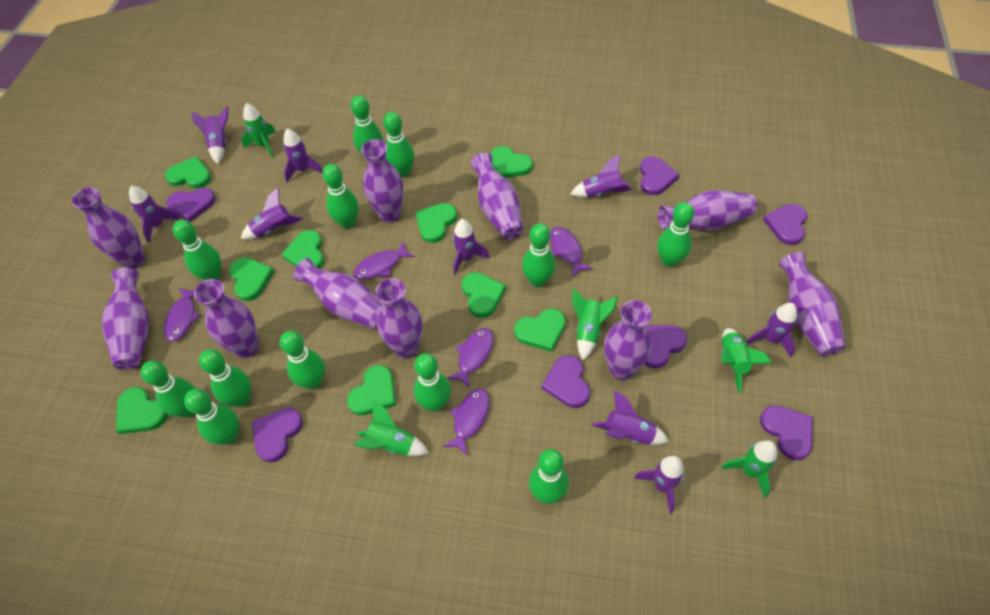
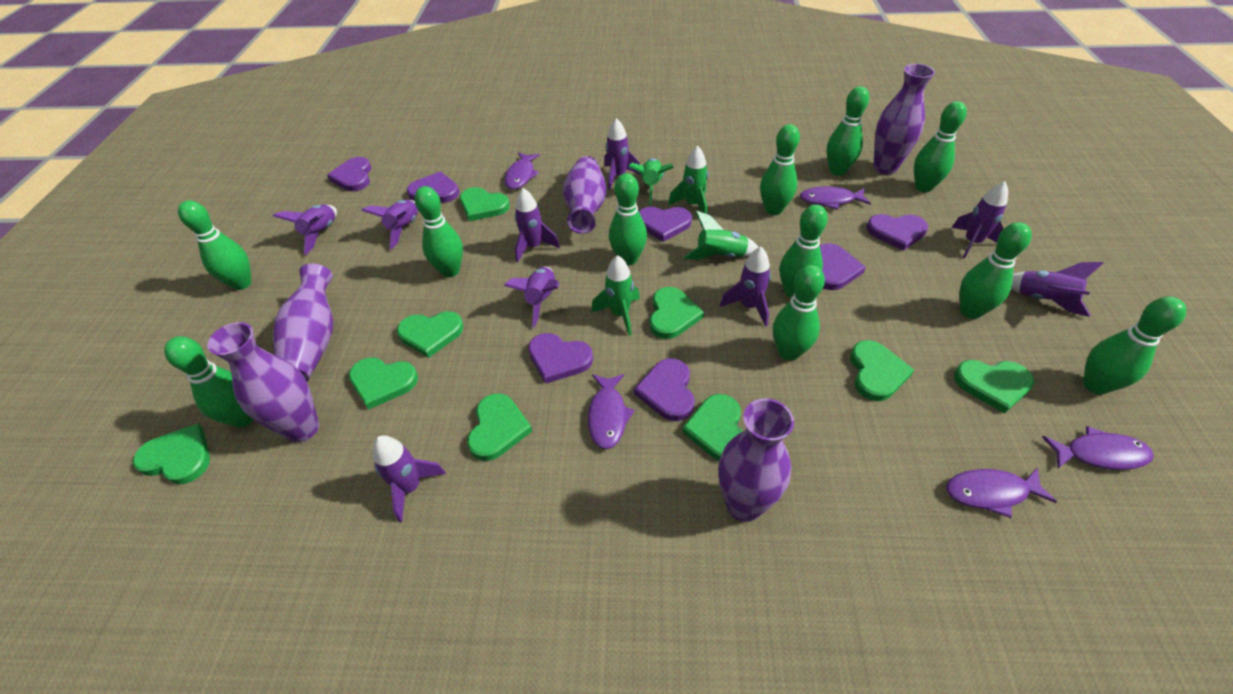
green bowling pin: 12 -> 11
green rocket: 5 -> 4
purple vase: 10 -> 5

